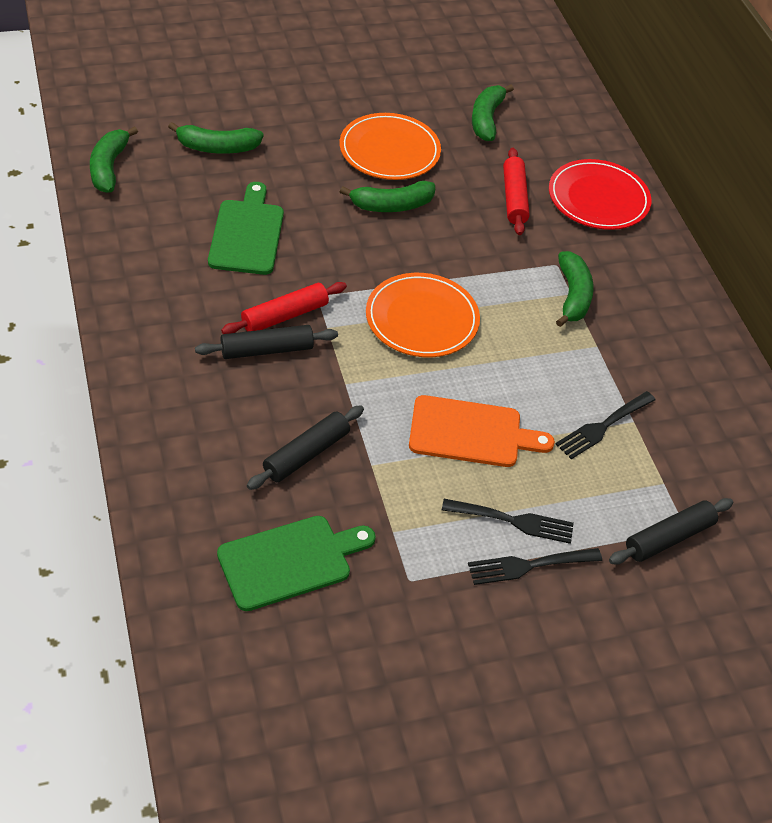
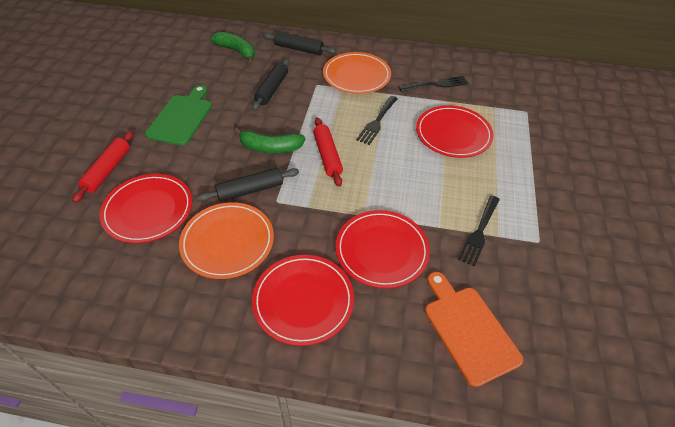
green banana: 5 -> 2
green cutting board: 2 -> 1
red plate: 1 -> 4

